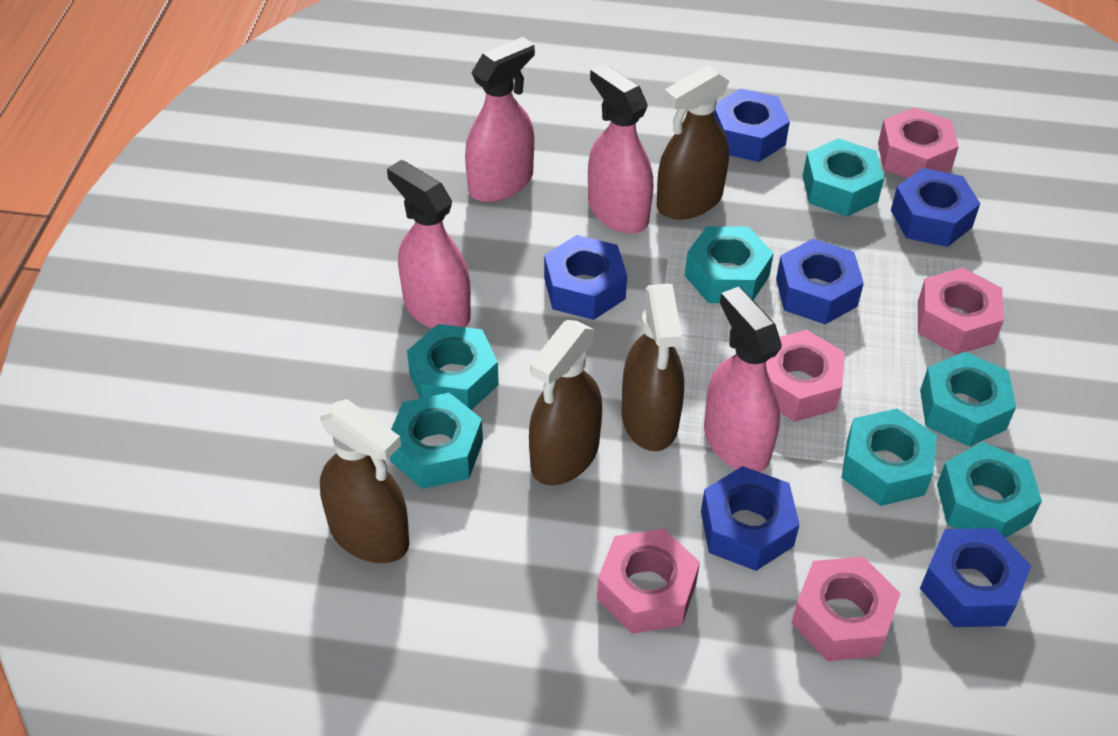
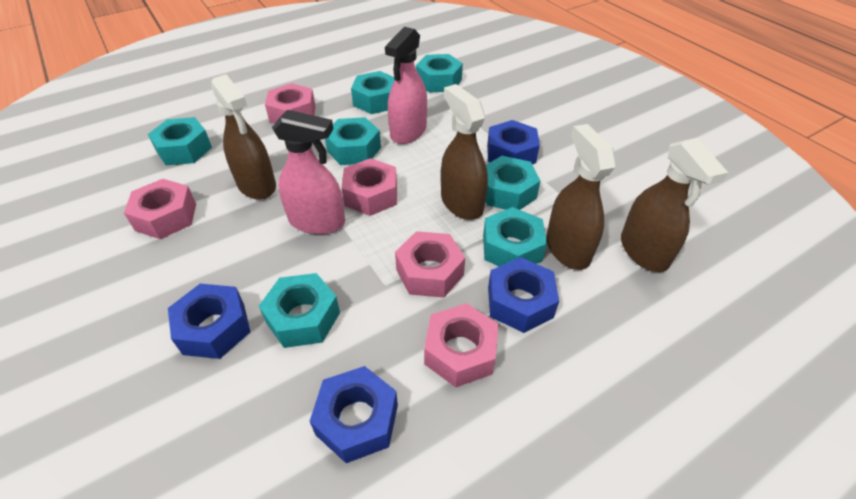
blue nut: 6 -> 4
pink spray bottle: 4 -> 2

